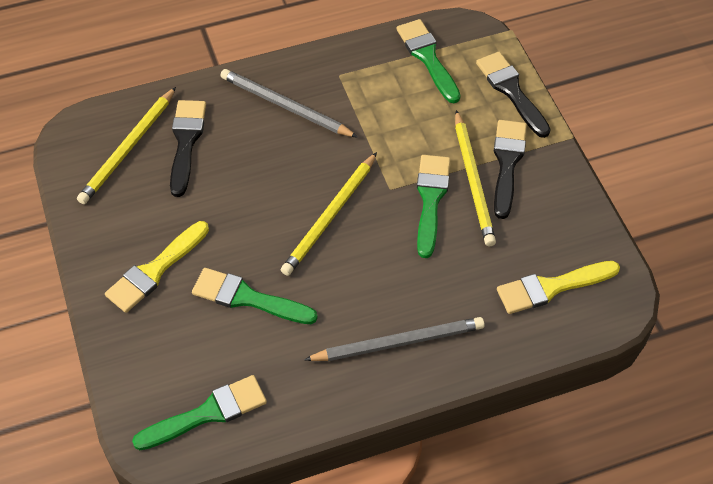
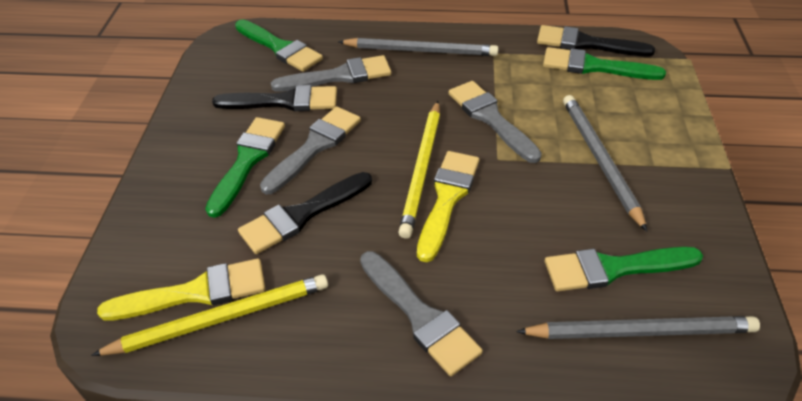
grey brush: 0 -> 4
grey pencil: 2 -> 3
yellow pencil: 3 -> 2

